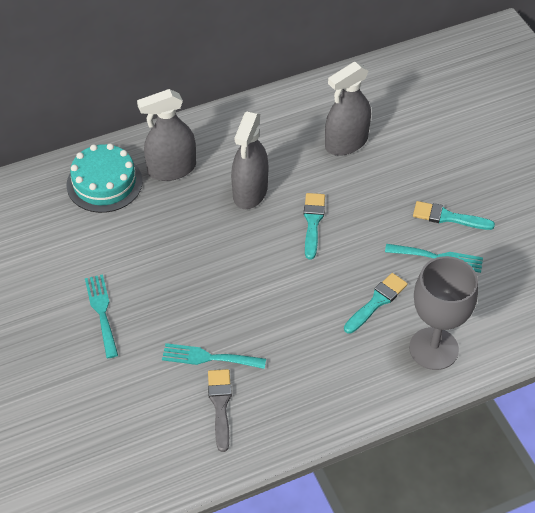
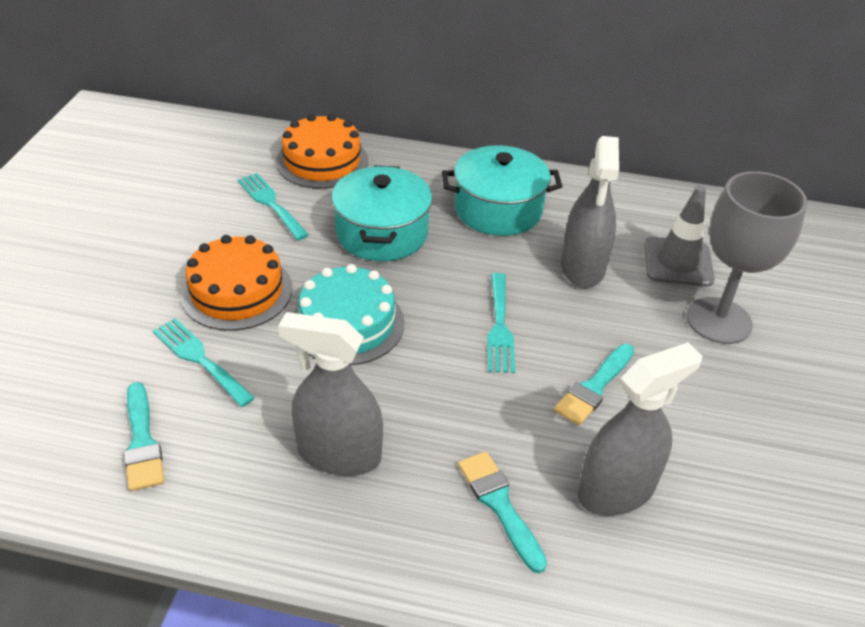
grey brush: 1 -> 0
grey traffic cone: 0 -> 1
orange cake: 0 -> 2
turquoise pot: 0 -> 2

